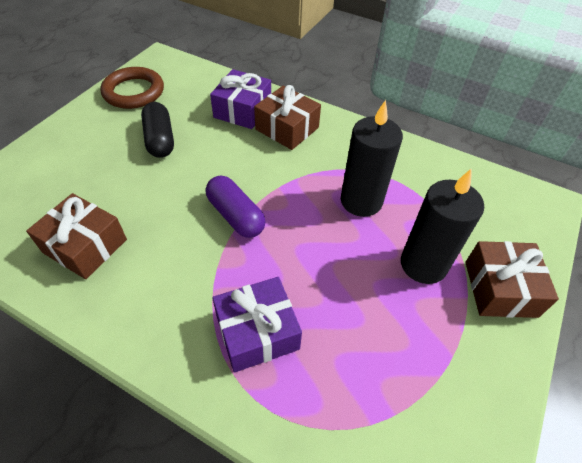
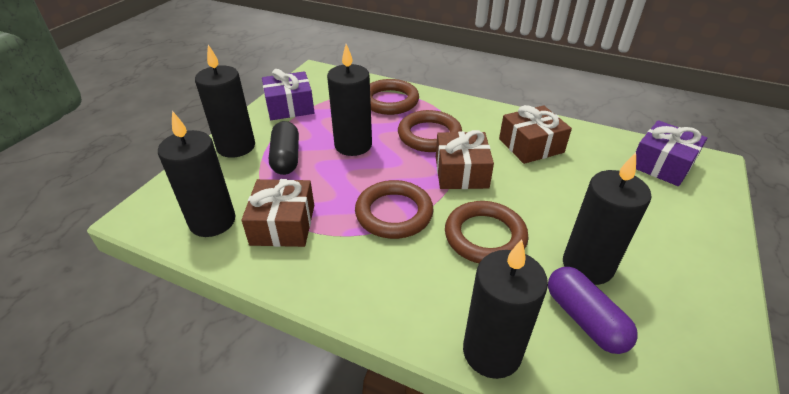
black candle: 2 -> 5
brown ring: 1 -> 4

